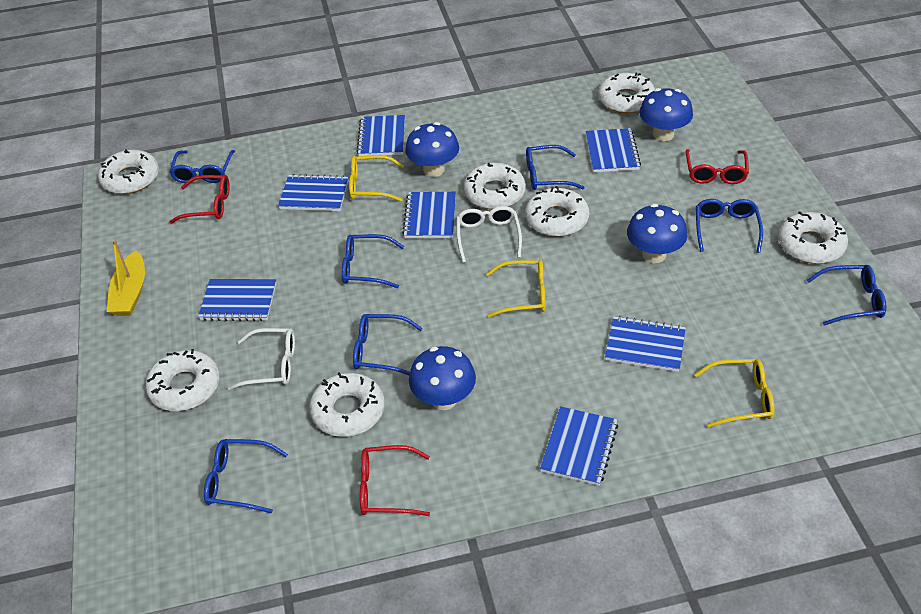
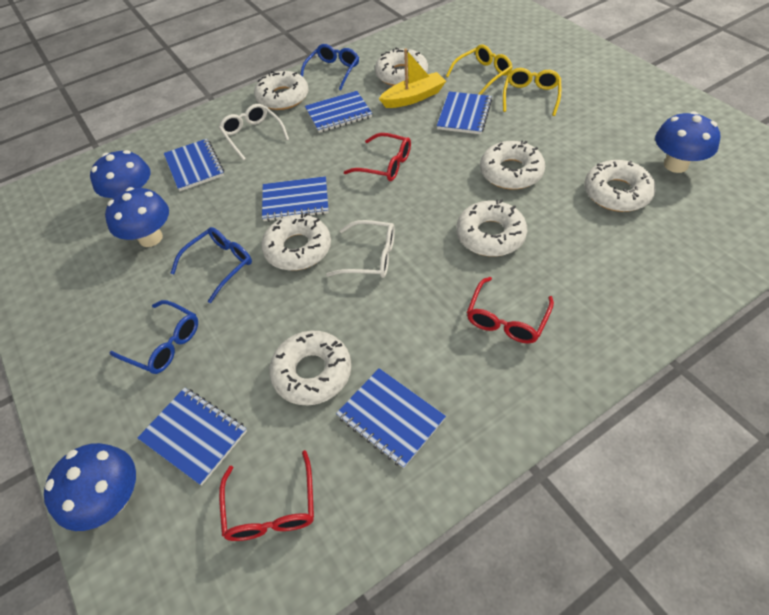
blue glasses: 7 -> 3
blue notebook: 7 -> 6
yellow glasses: 3 -> 2

